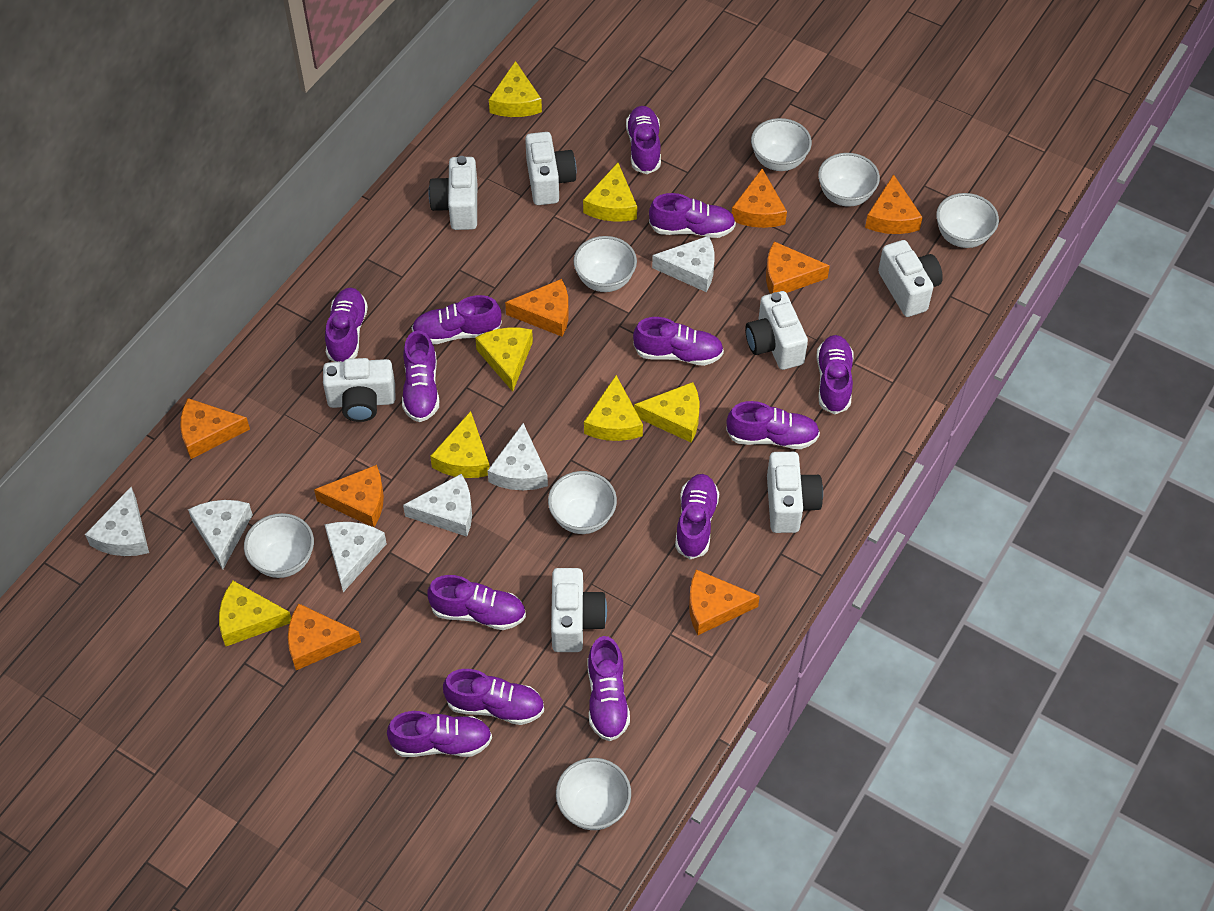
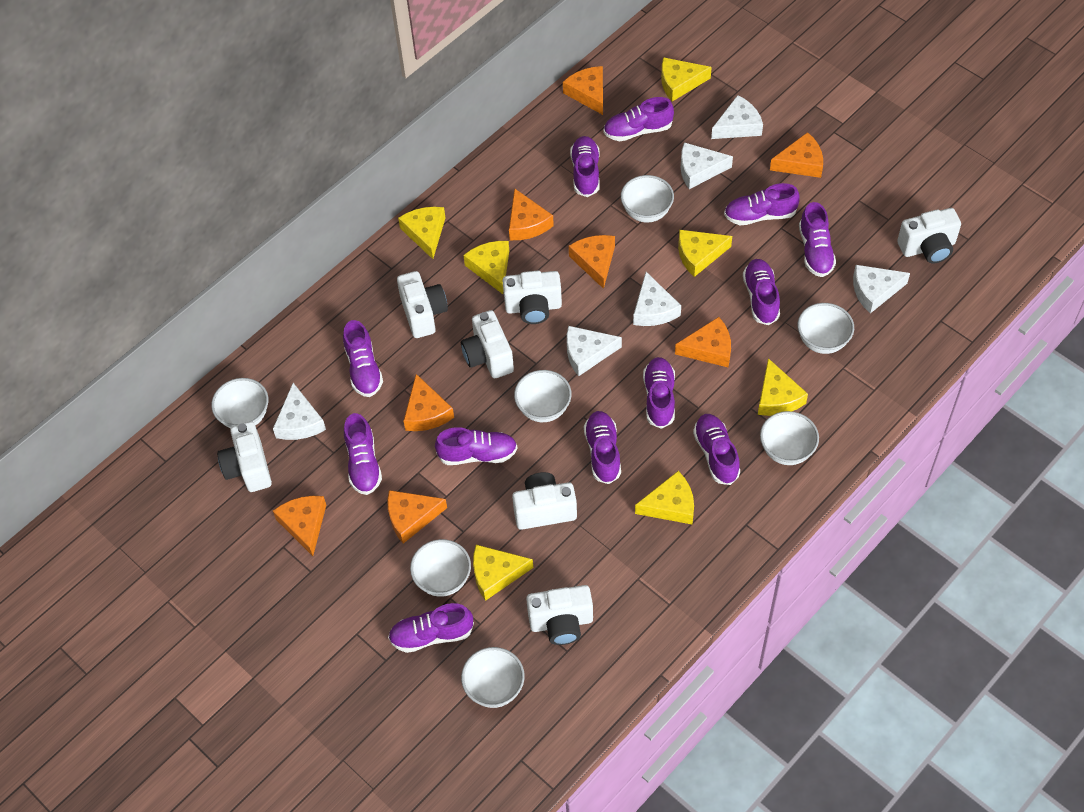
purple shoe: 13 -> 12

